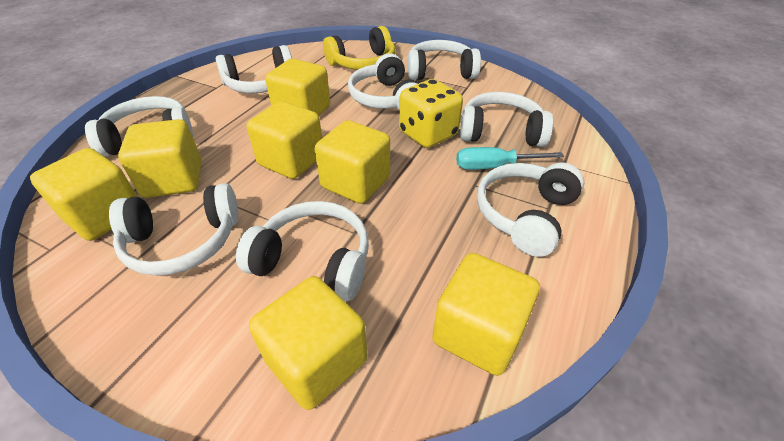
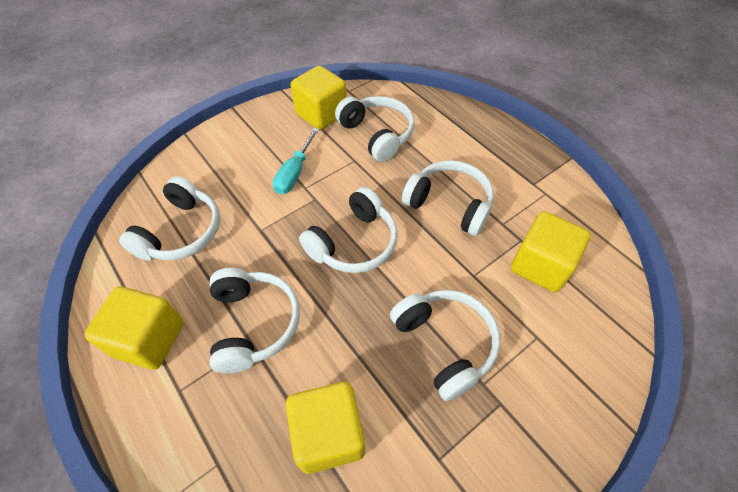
white headphones: 8 -> 6
yellow cube: 7 -> 4
yellow dice: 1 -> 0
yellow headphones: 1 -> 0

